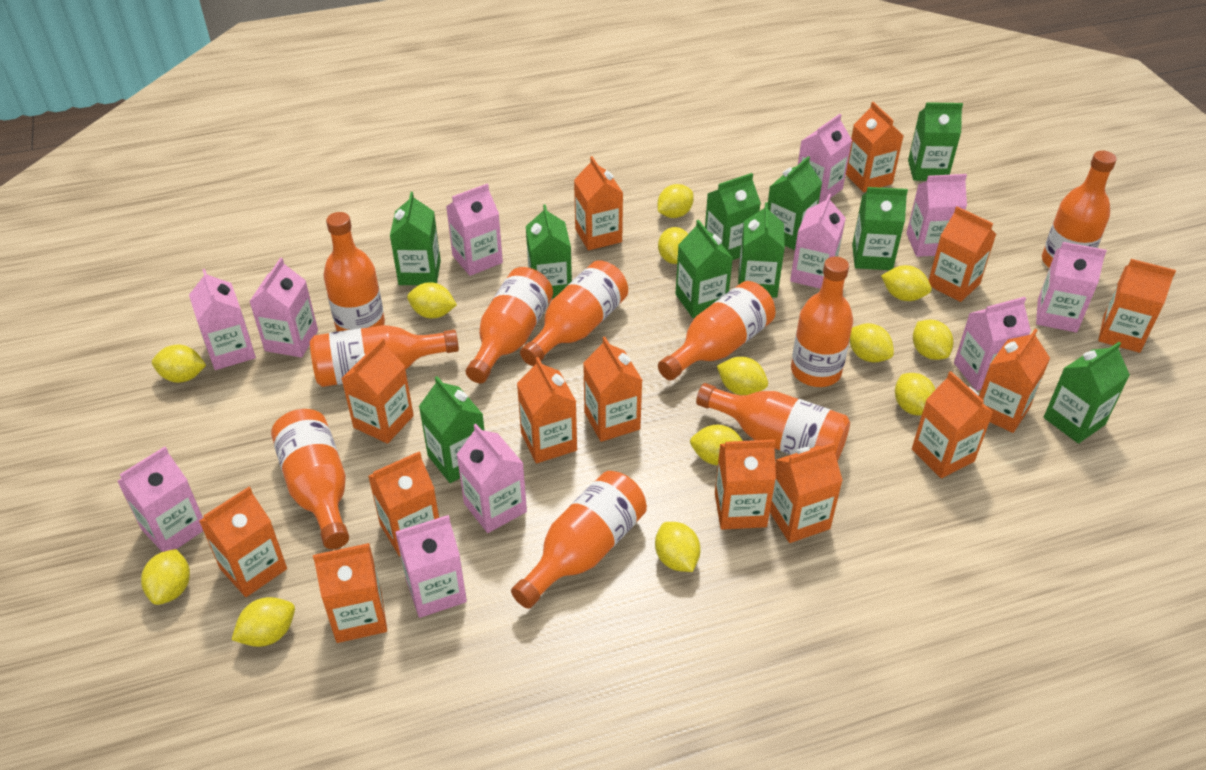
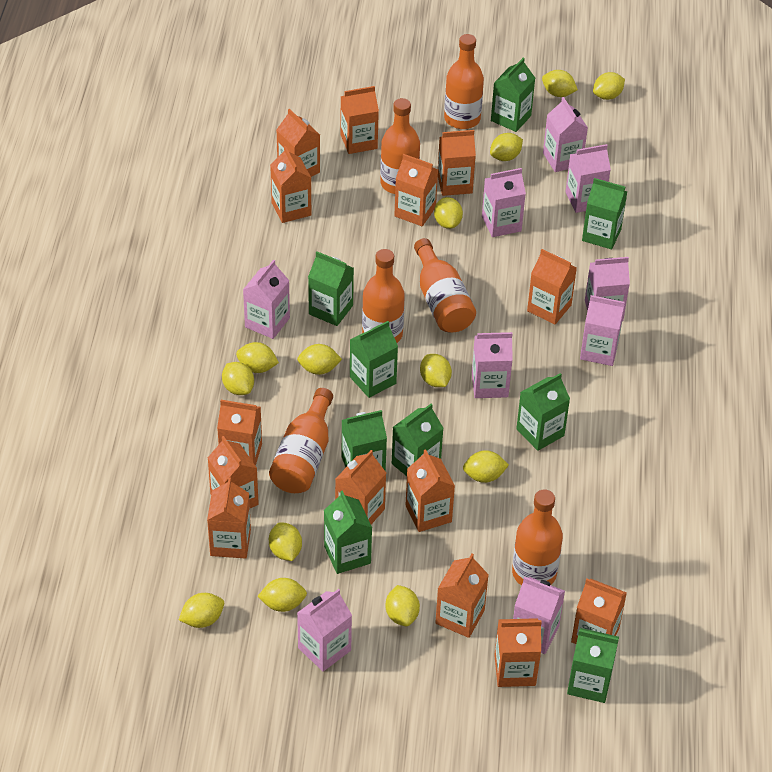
green carton: 10 -> 9
orange bottle: 10 -> 6
pink carton: 11 -> 9

